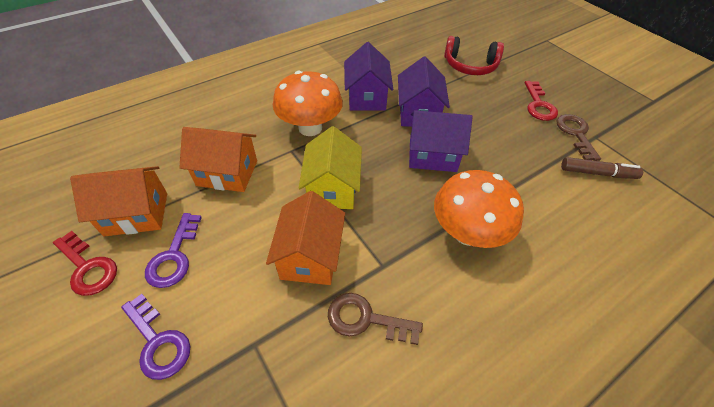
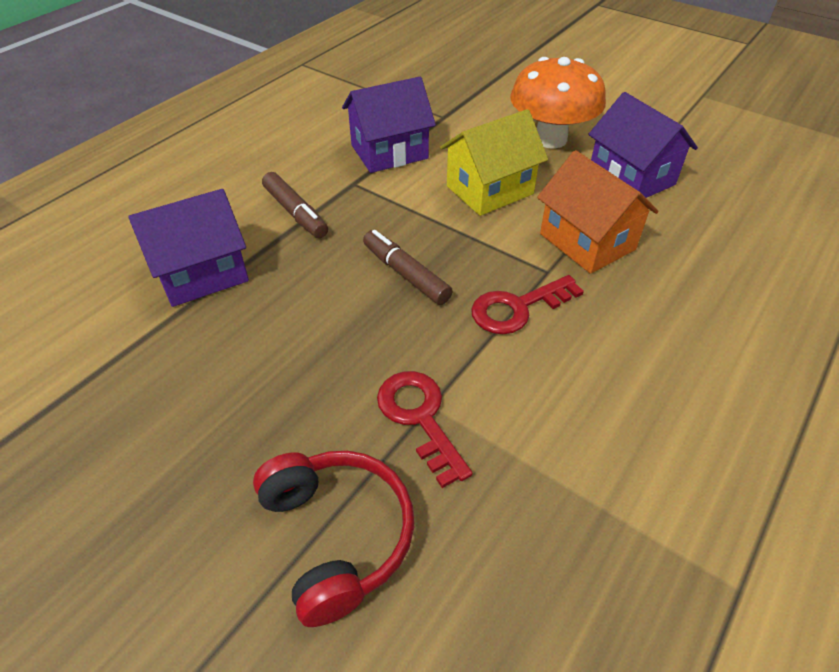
brown key: 2 -> 0
brown marker: 1 -> 2
orange house: 3 -> 1
orange mushroom: 2 -> 1
purple key: 2 -> 0

